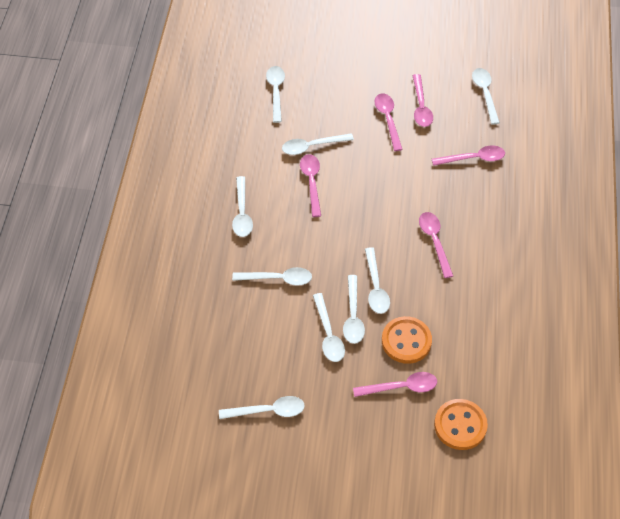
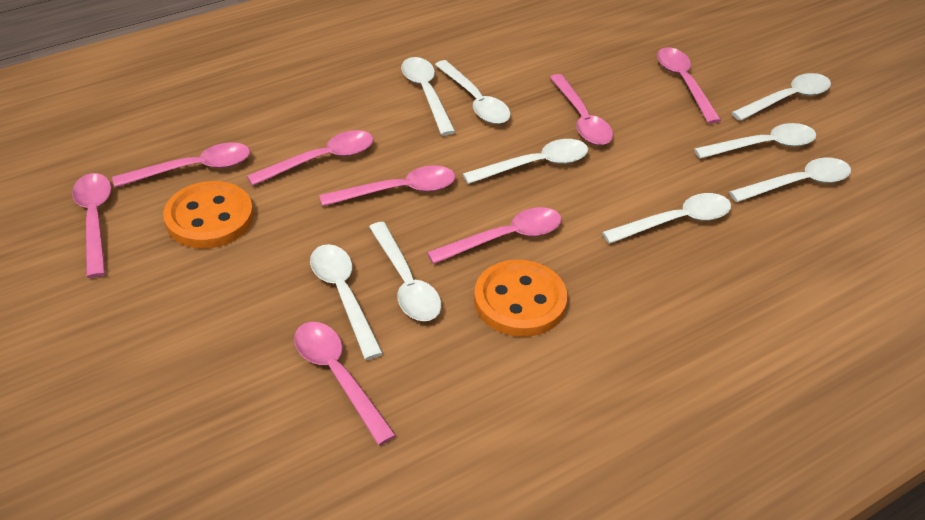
pink spoon: 6 -> 8

